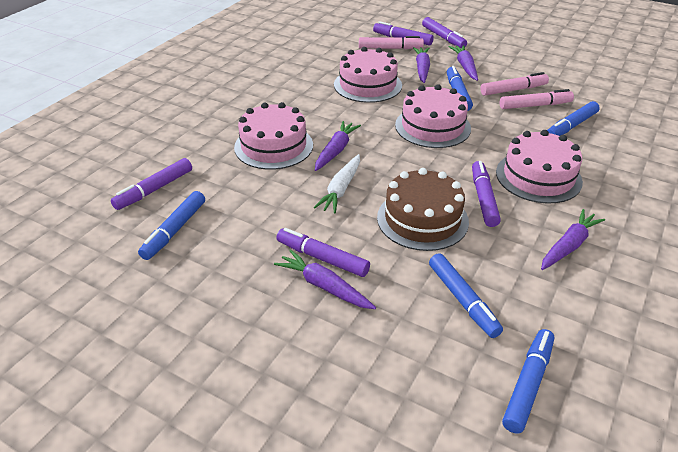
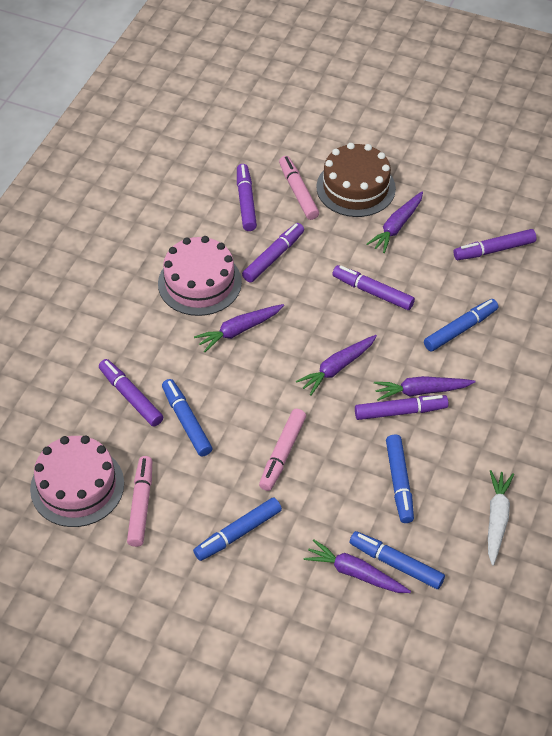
pink cake: 4 -> 2
purple marker: 5 -> 6

